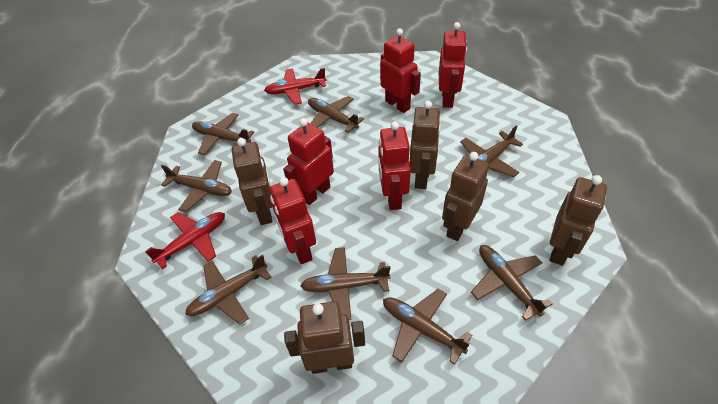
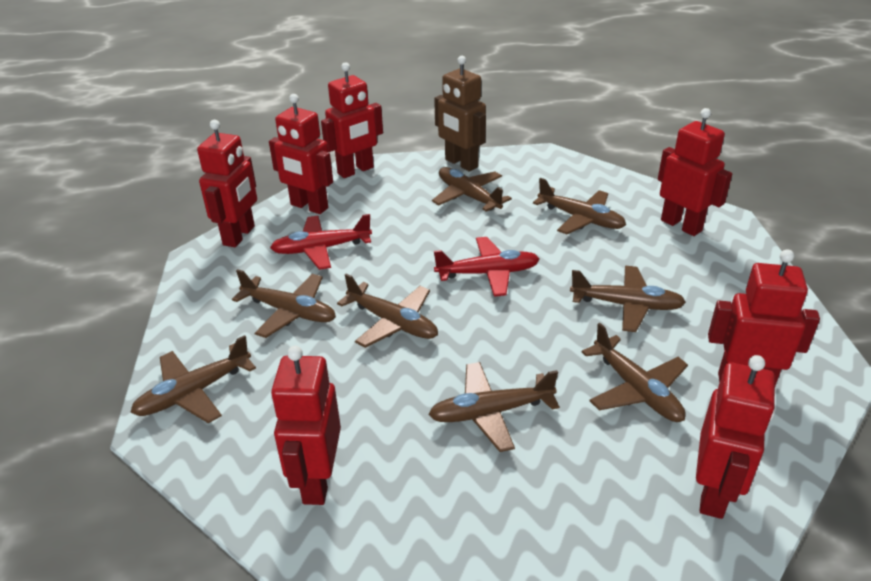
brown robot: 5 -> 1
red robot: 5 -> 7

